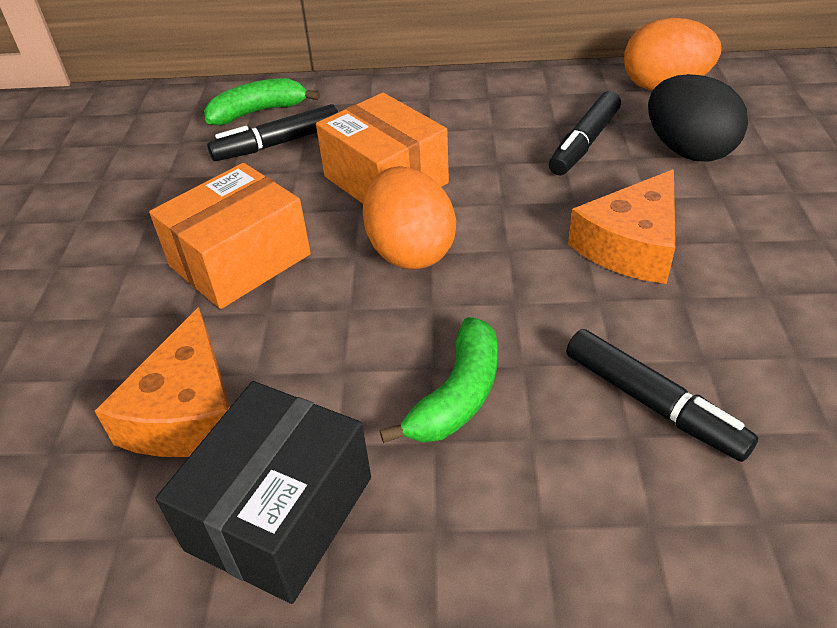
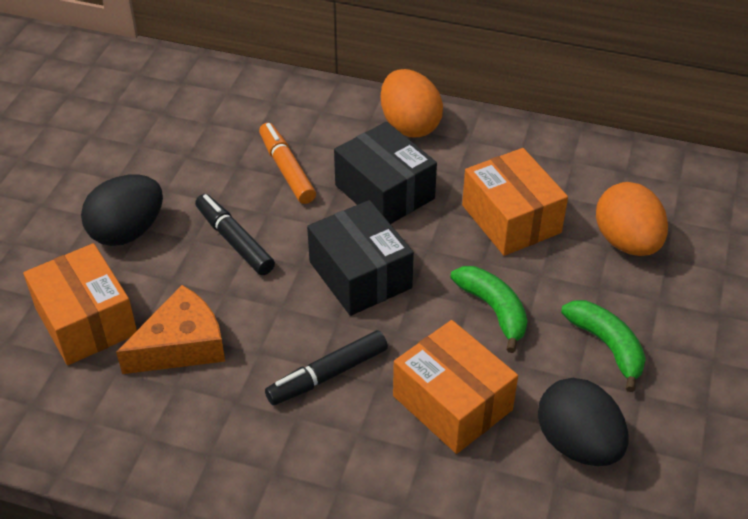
black box: 1 -> 2
black egg: 1 -> 2
black marker: 3 -> 2
orange box: 2 -> 3
orange cheese: 2 -> 1
orange marker: 0 -> 1

